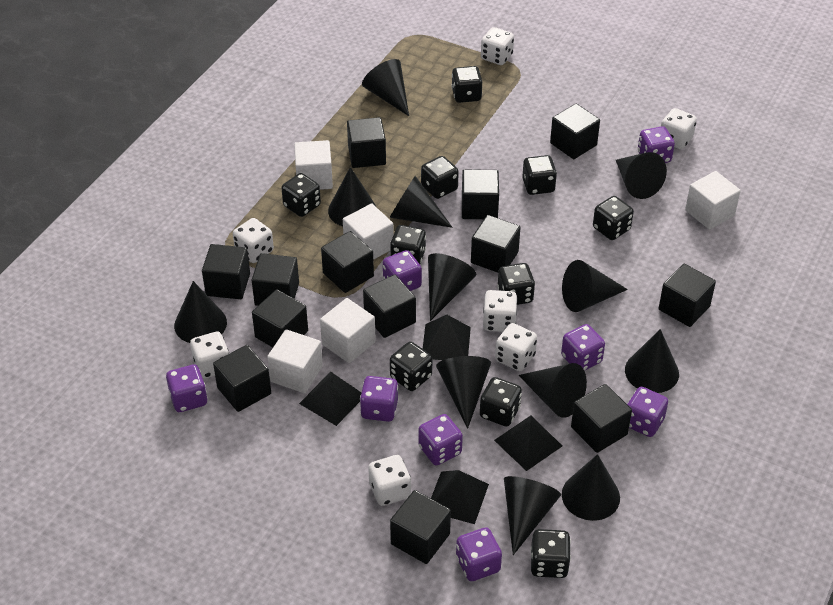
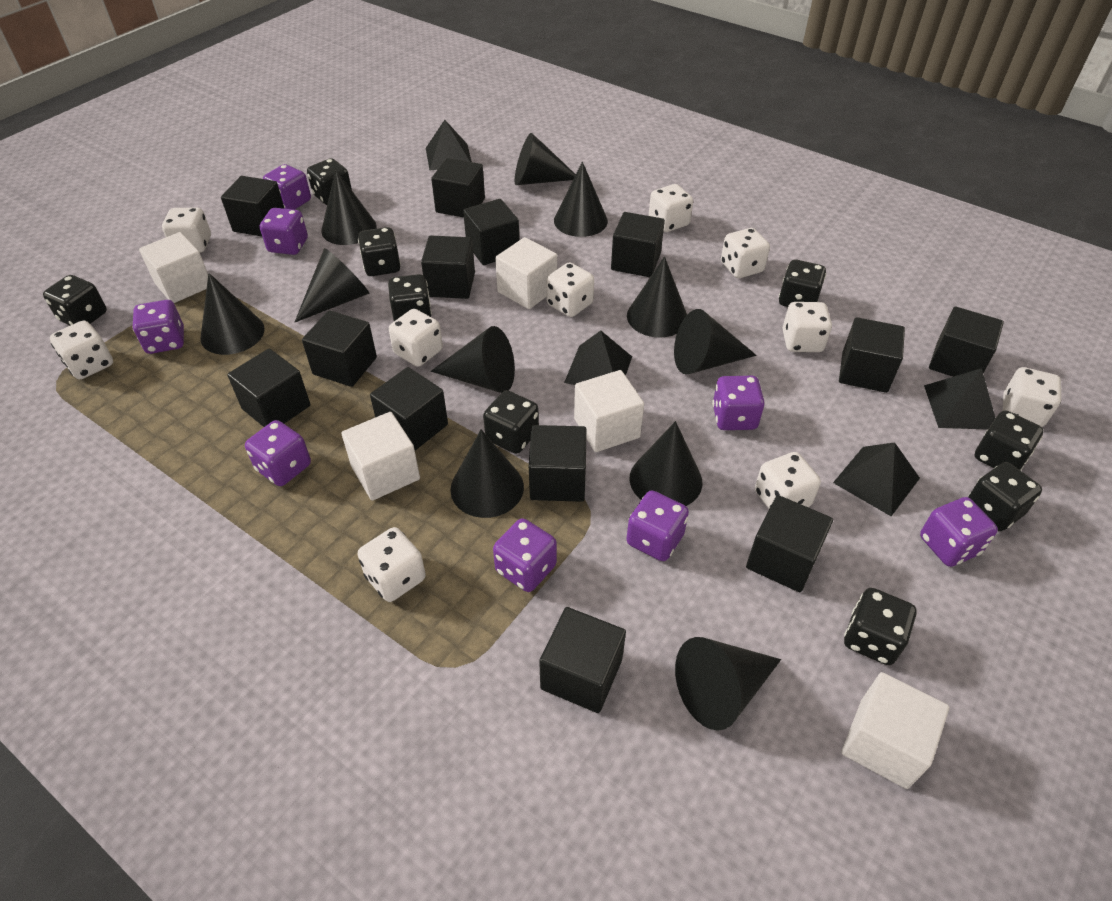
black cone: 12 -> 11
black dice: 10 -> 9
white dice: 7 -> 10

